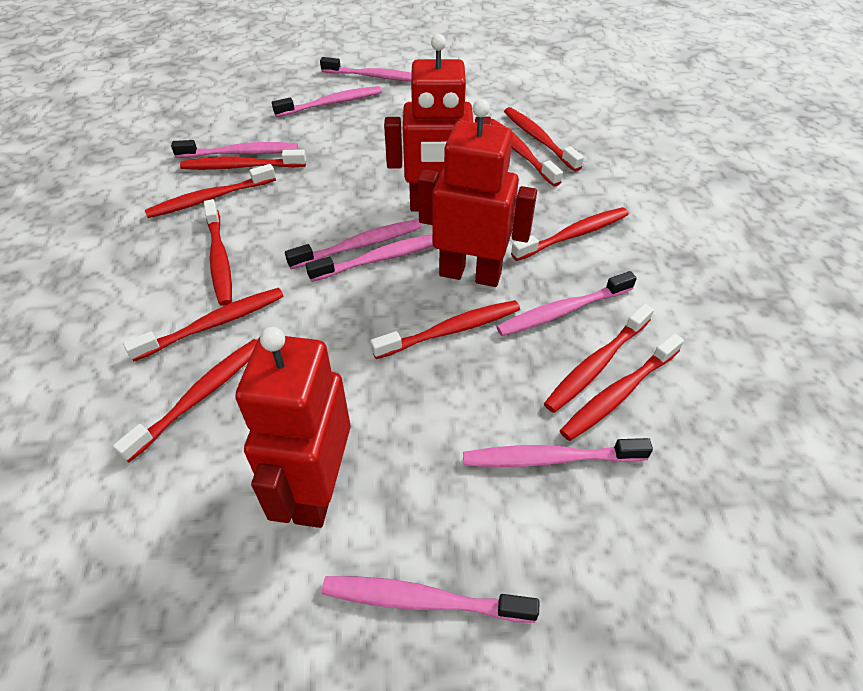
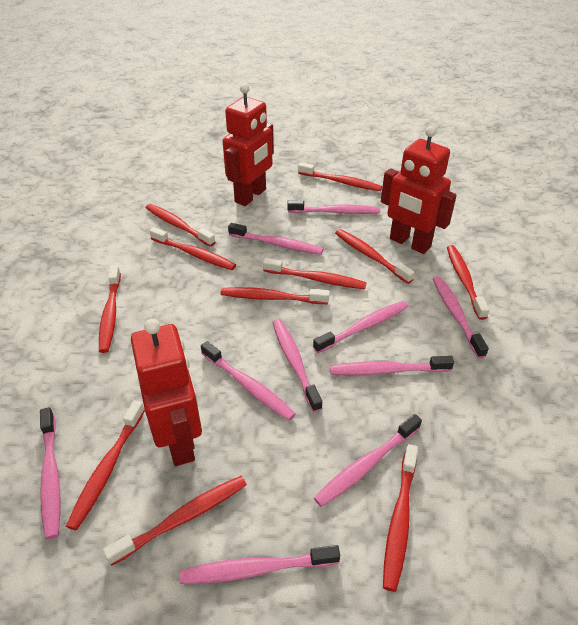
pink toothbrush: 8 -> 10

